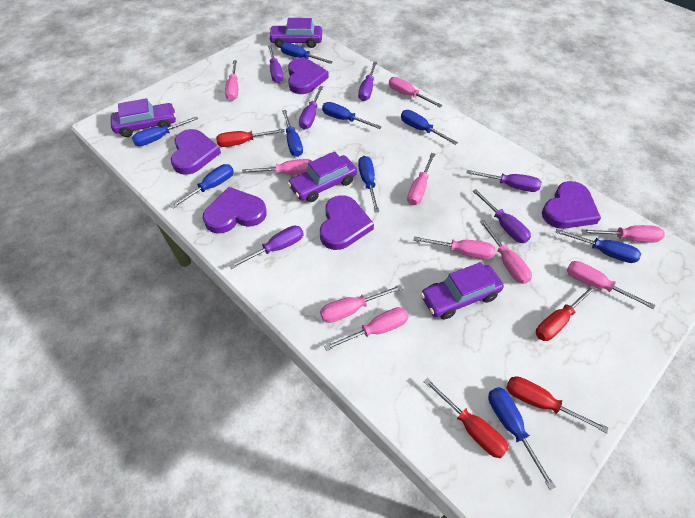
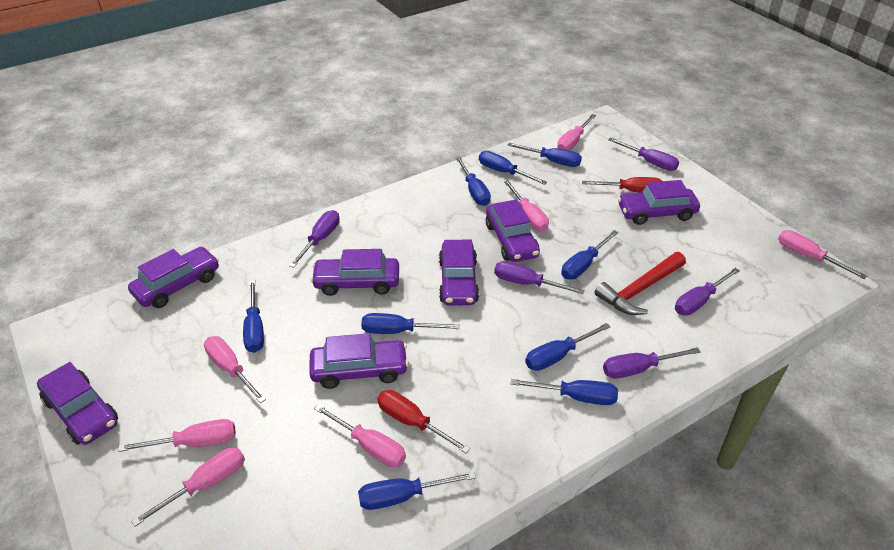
pink screwdriver: 10 -> 7
purple car: 4 -> 7
purple heart: 5 -> 0
purple screwdriver: 6 -> 5
red hammer: 0 -> 1
red screwdriver: 4 -> 2

